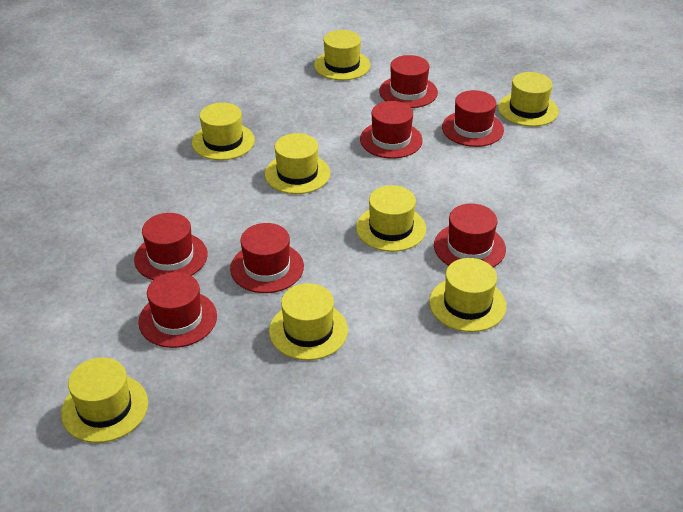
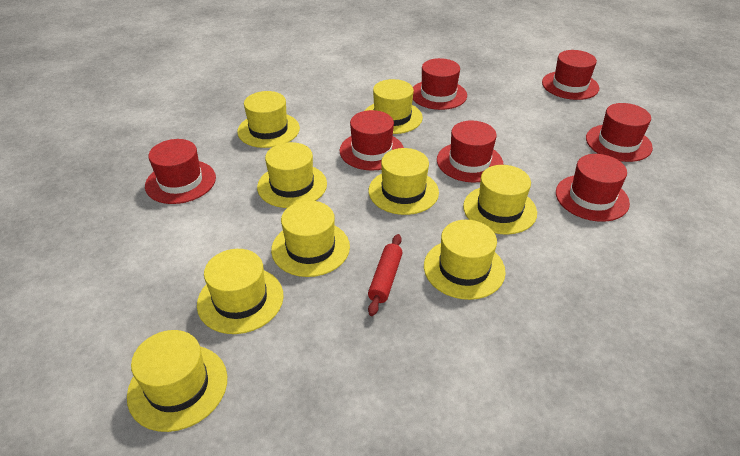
red rolling pin: 0 -> 1
yellow hat: 8 -> 9

